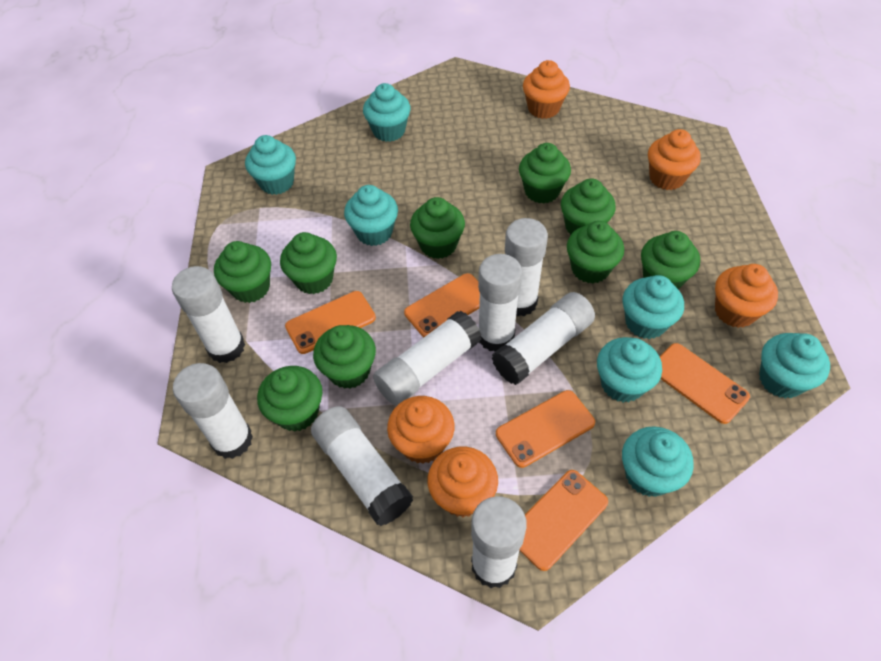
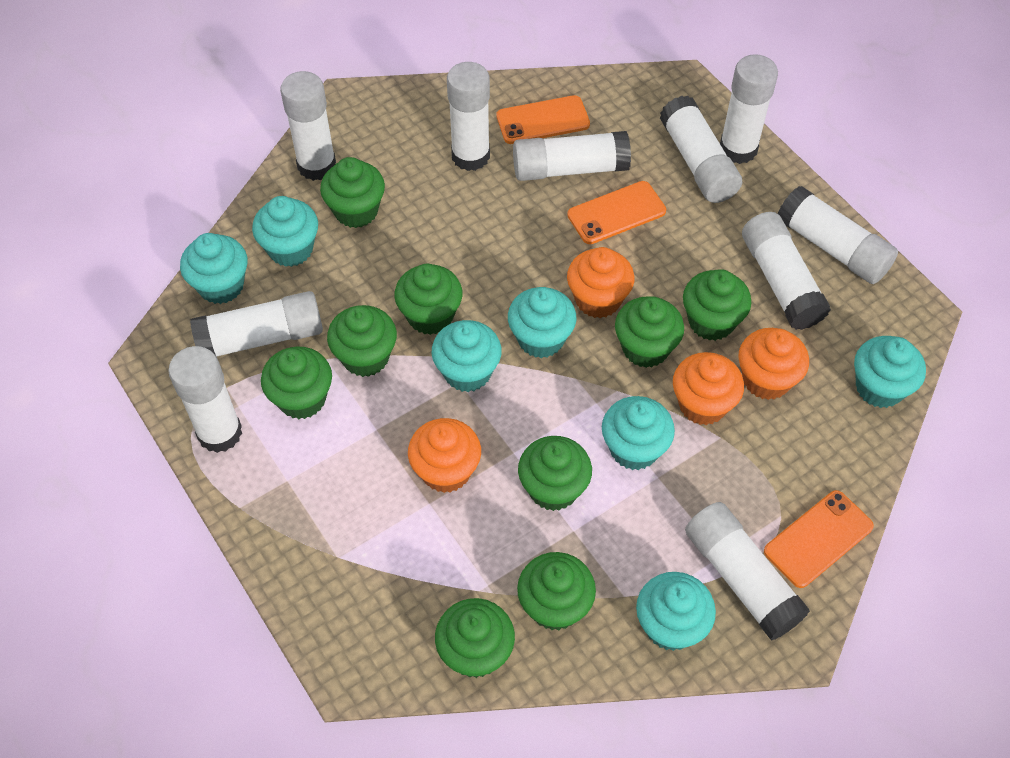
orange cupcake: 5 -> 4
orange phone: 5 -> 3
white glue stick: 8 -> 10

